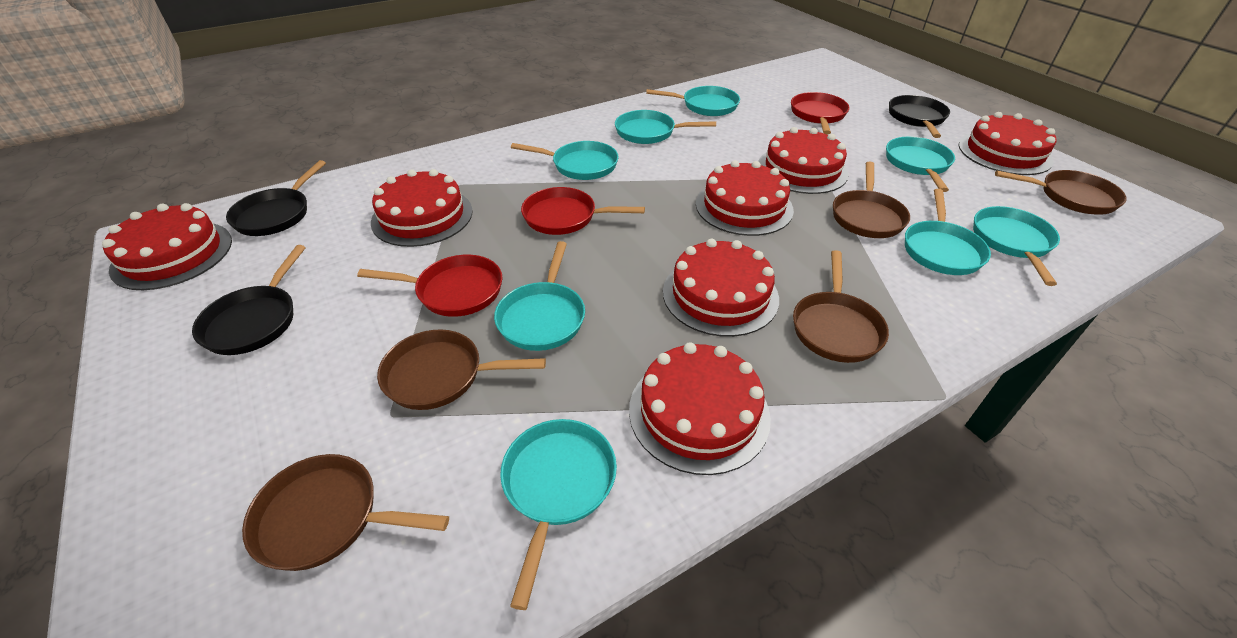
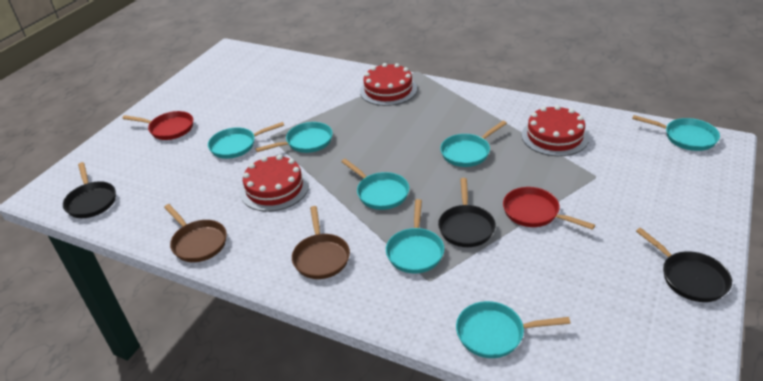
brown pan: 5 -> 2
red cake: 7 -> 3
red pan: 3 -> 2
turquoise pan: 8 -> 7

